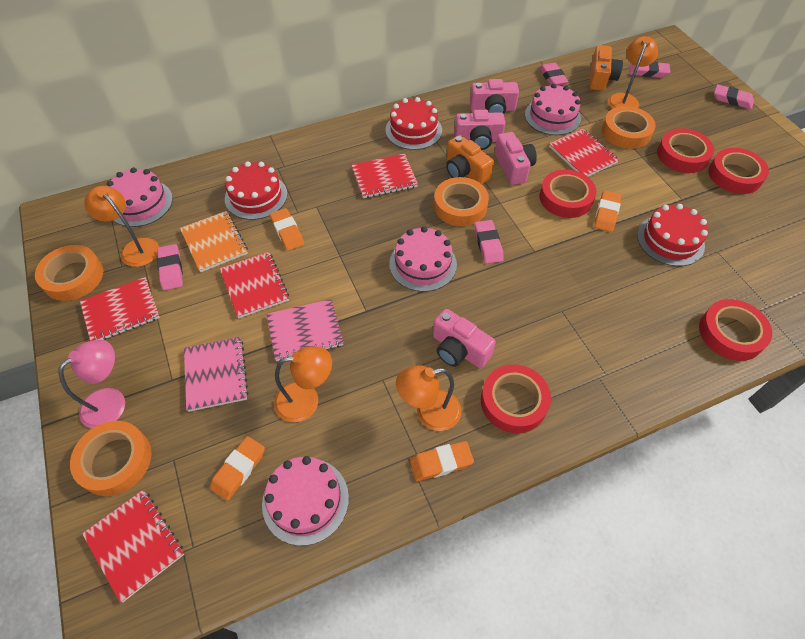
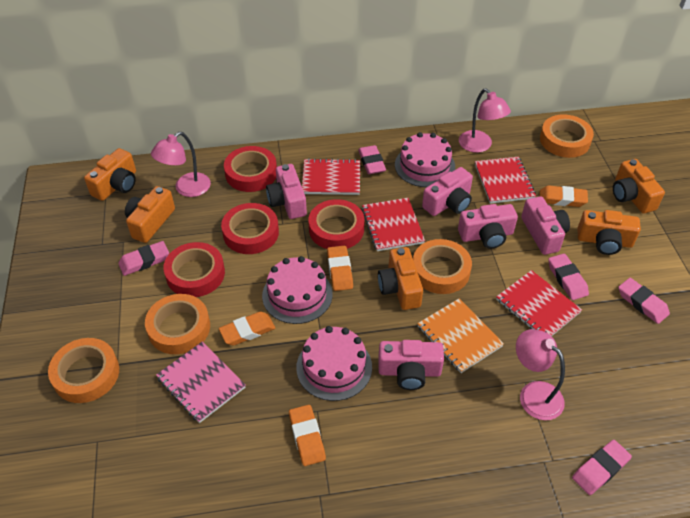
orange camera: 2 -> 5
orange lamp: 4 -> 0
pink cake: 4 -> 3
pink camera: 4 -> 5
pink lamp: 1 -> 3
pink notebook: 2 -> 1
red cake: 3 -> 0
red notebook: 5 -> 4
red tape: 5 -> 4

